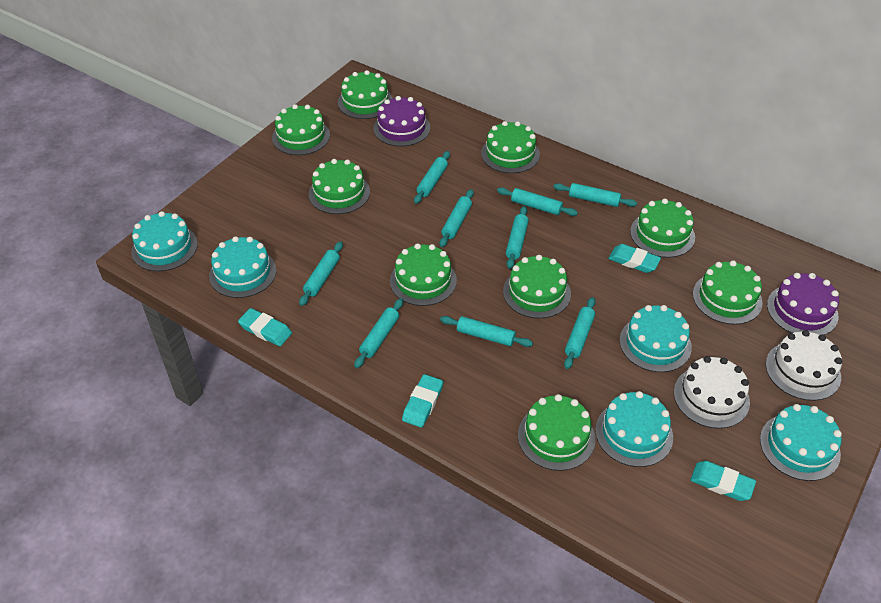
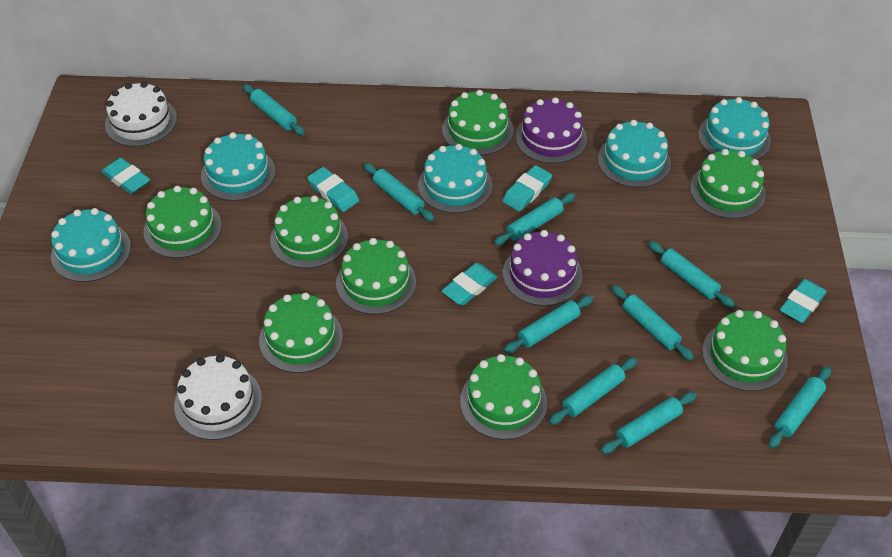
green cake: 9 -> 8
turquoise eraser: 4 -> 5

